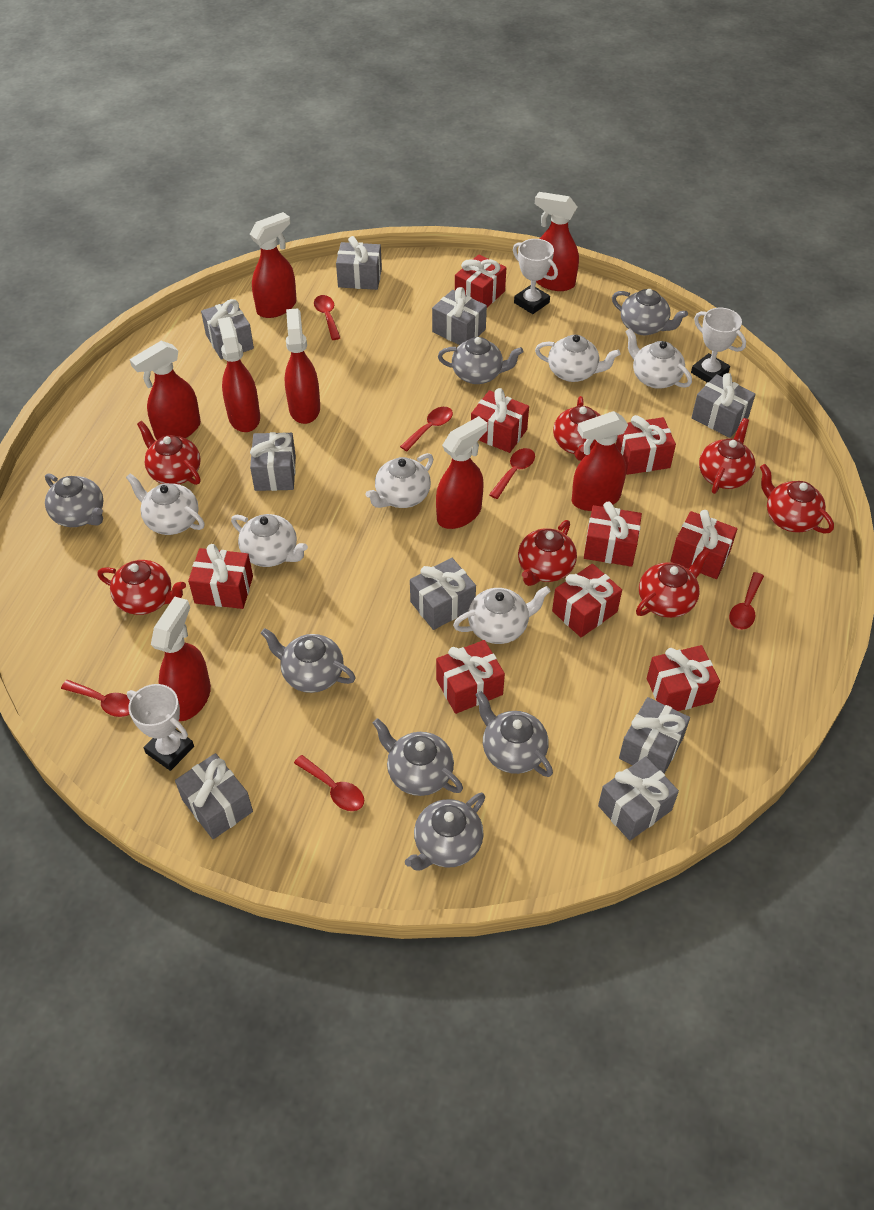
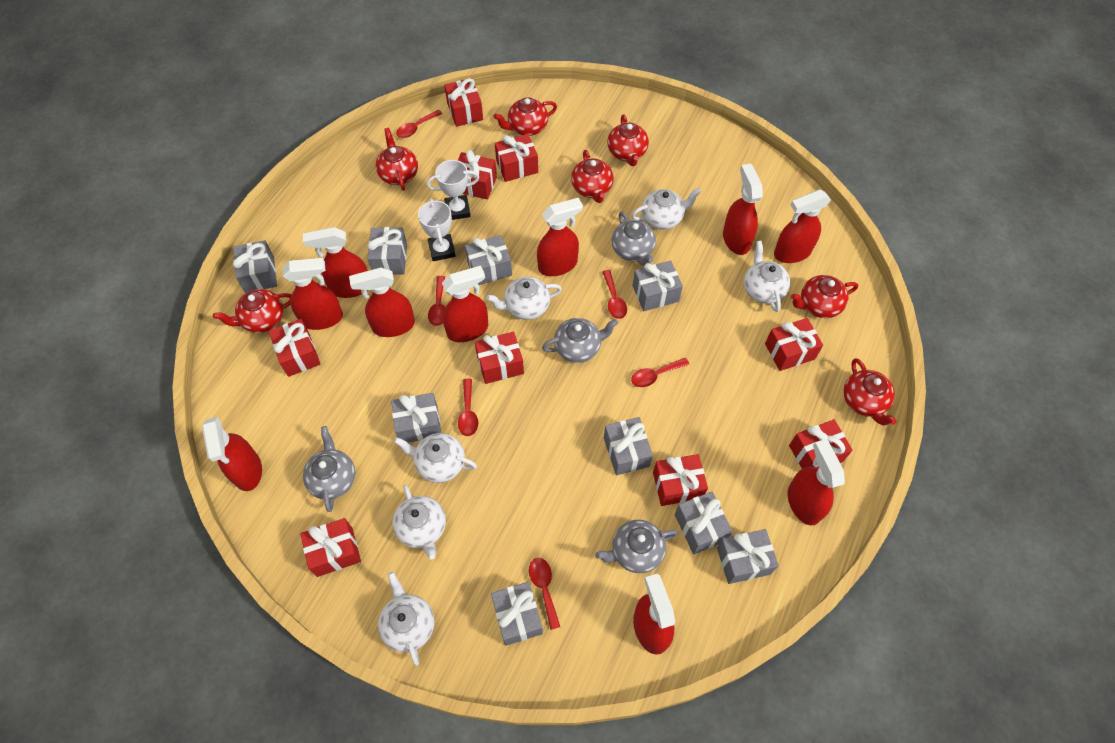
grey teapot: 7 -> 4
red spray bottle: 8 -> 10
white trophy: 3 -> 2

